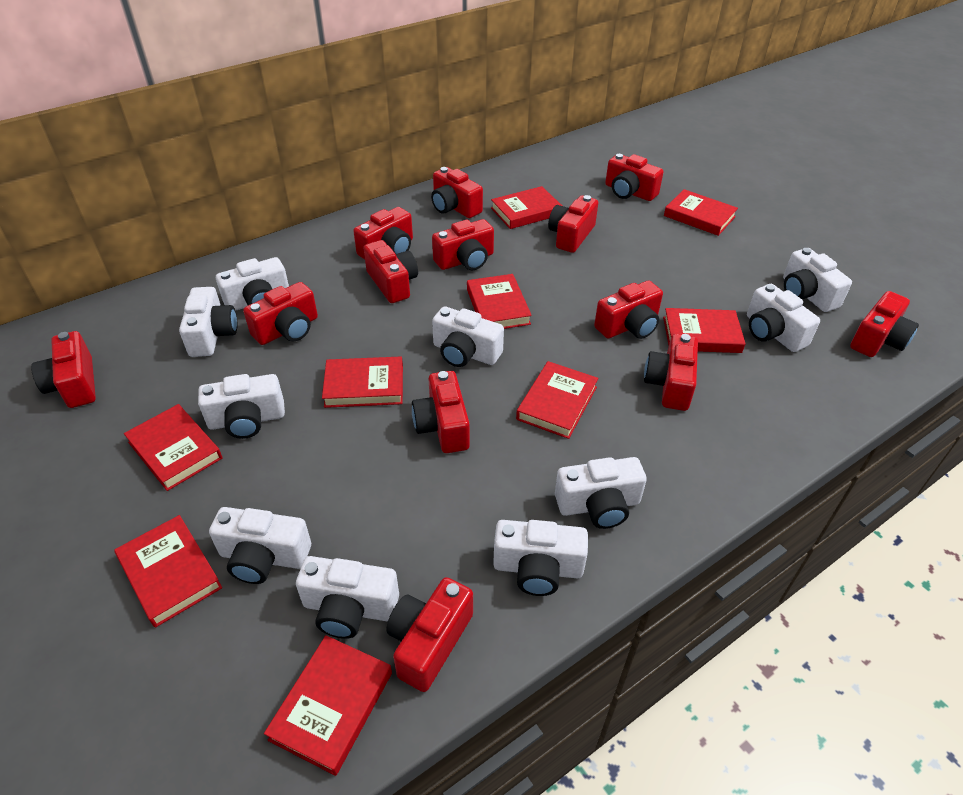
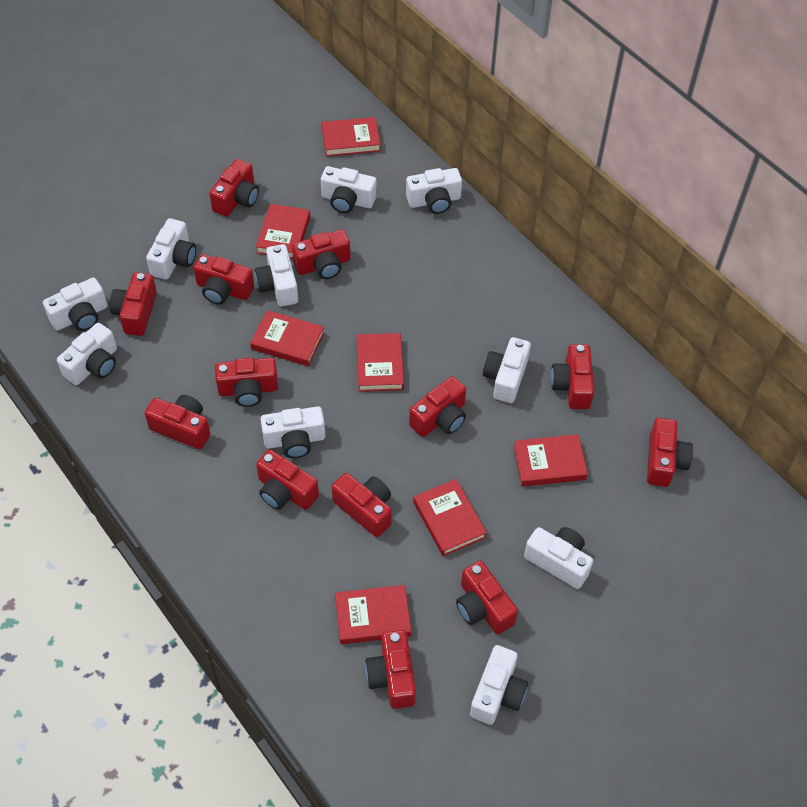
red book: 9 -> 7

